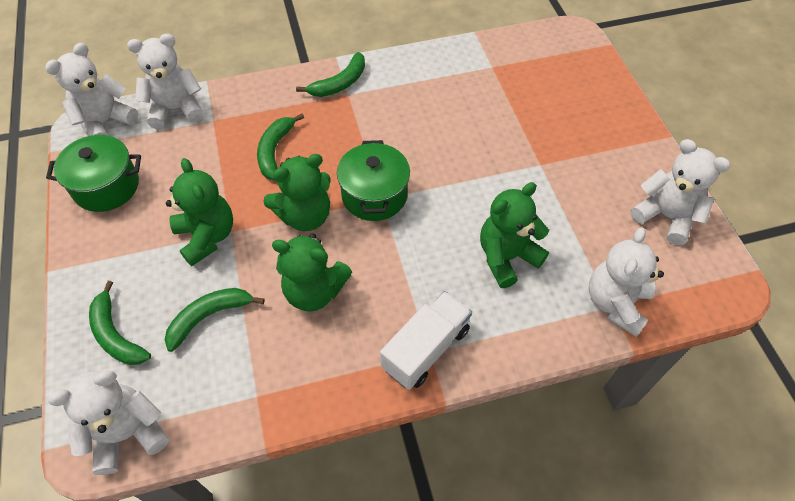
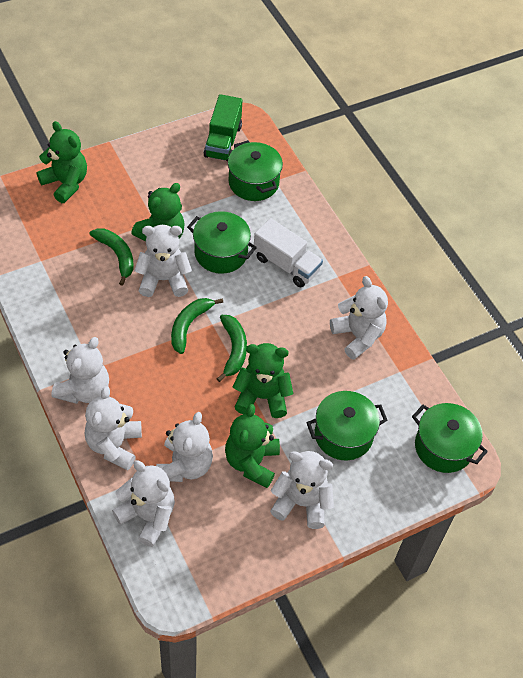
green banana: 4 -> 3
green pot: 2 -> 4
green truck: 0 -> 1
white teddy bear: 5 -> 7

